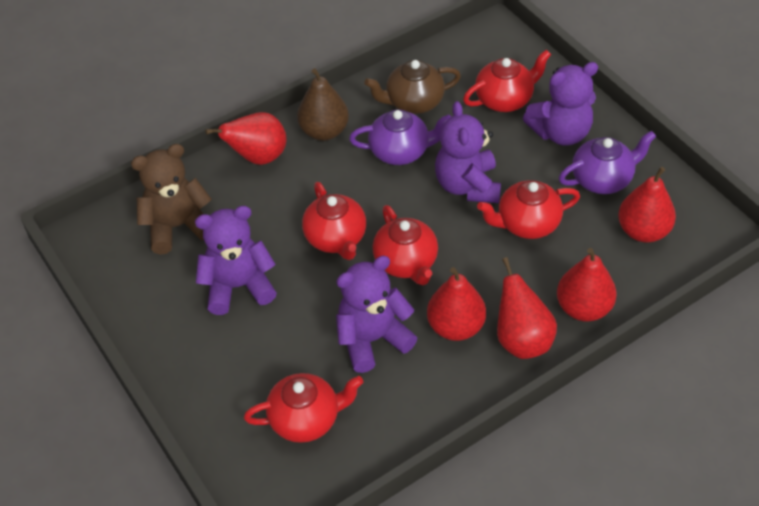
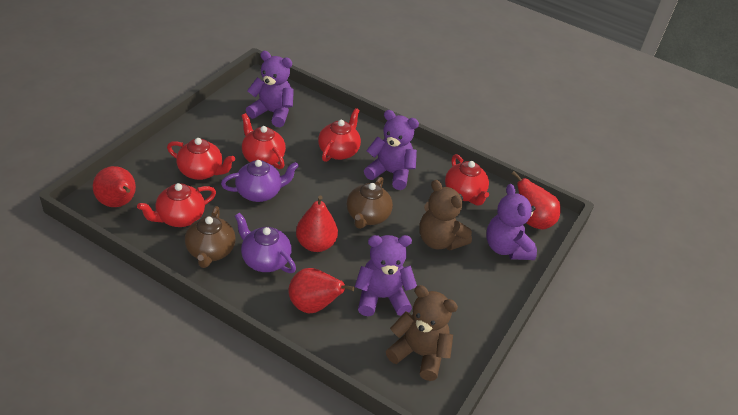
brown pear: 1 -> 0
brown teapot: 1 -> 2
brown teddy bear: 1 -> 2
red pear: 5 -> 4

